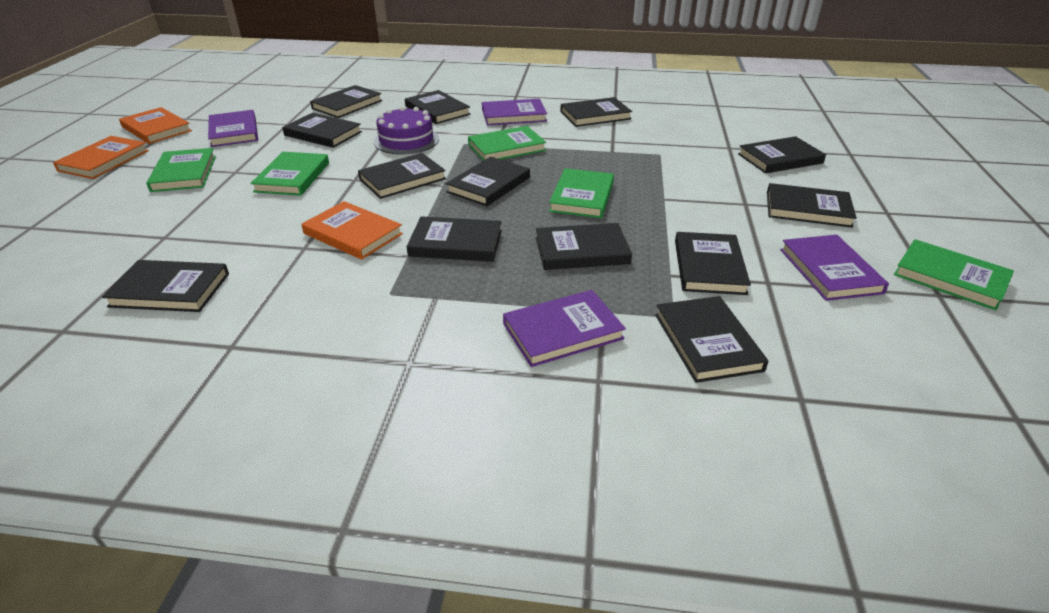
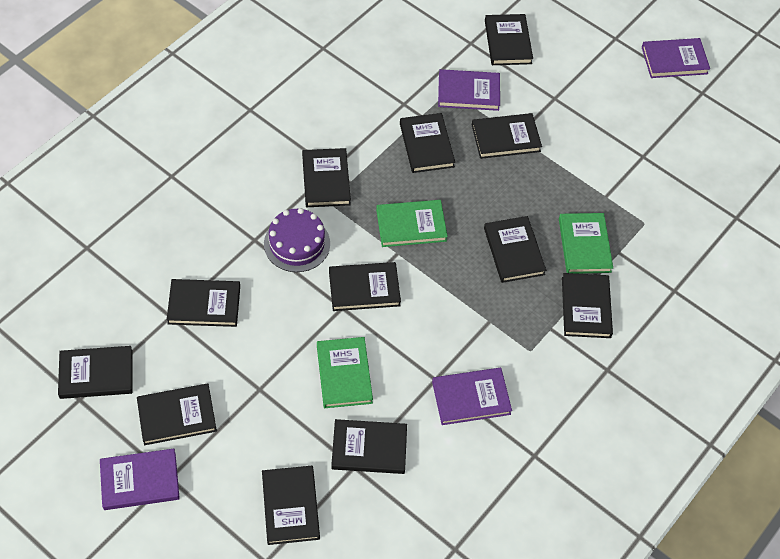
black book: 13 -> 12
green book: 5 -> 3
orange book: 3 -> 0

